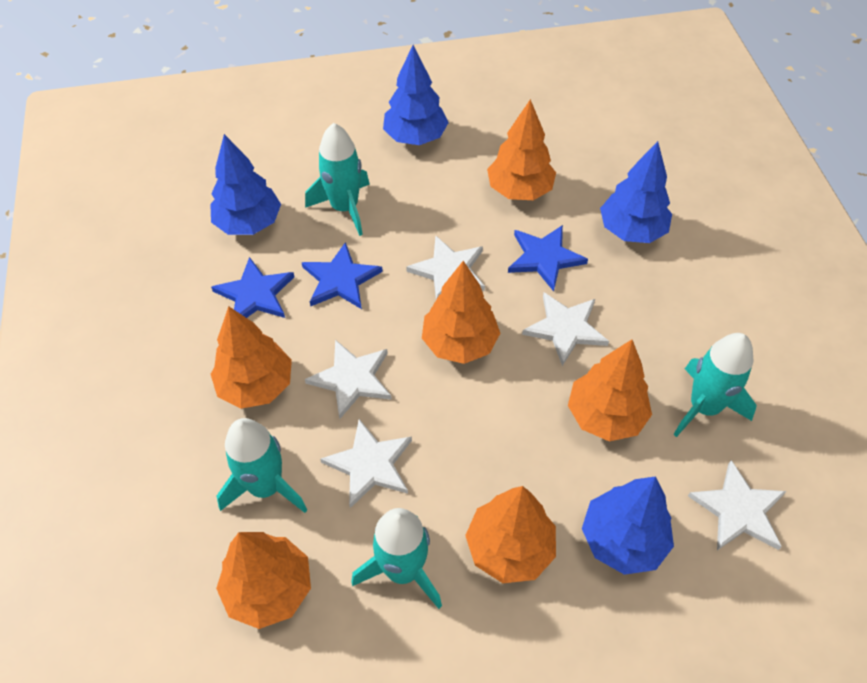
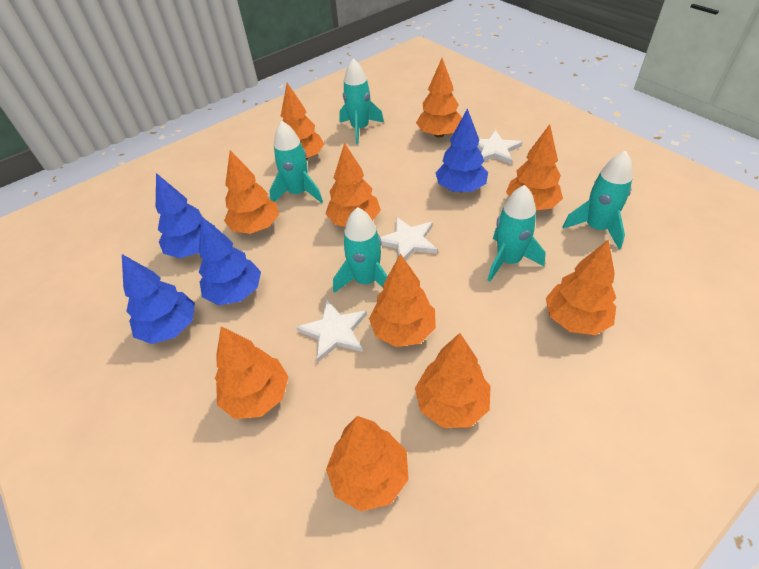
blue star: 3 -> 0
orange tree: 6 -> 10
turquoise rocket: 4 -> 5
white star: 5 -> 3

